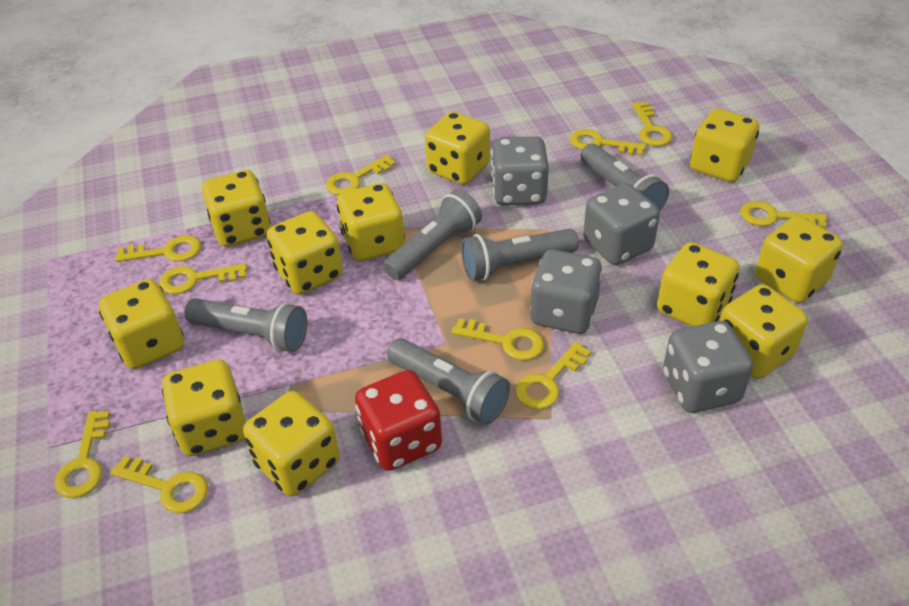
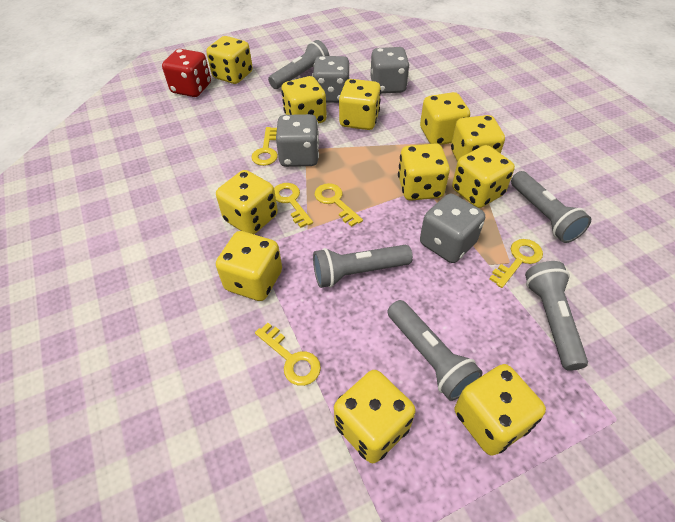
yellow key: 10 -> 5

